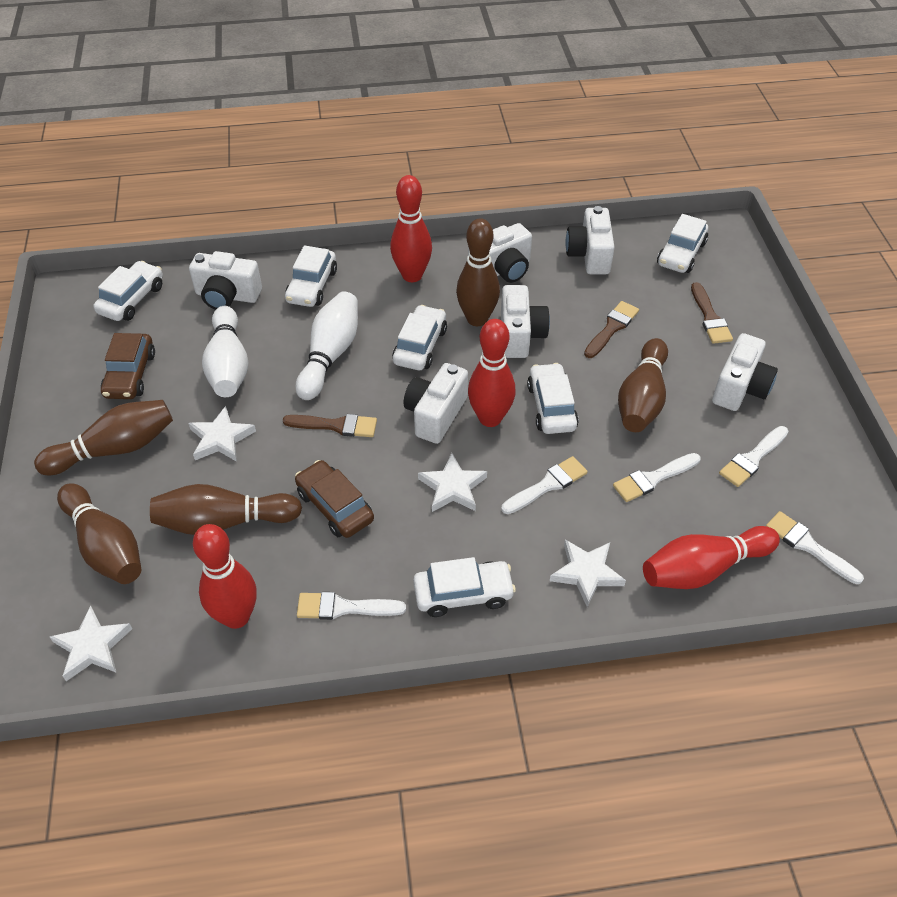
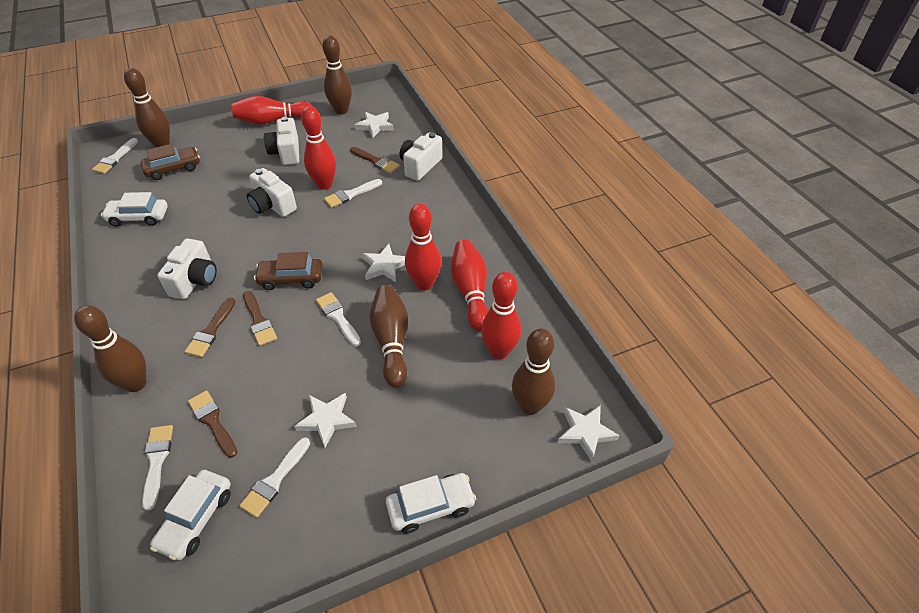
brown brush: 3 -> 4
red bowling pin: 4 -> 5
white bowling pin: 2 -> 0
white camera: 6 -> 4
white car: 6 -> 3

